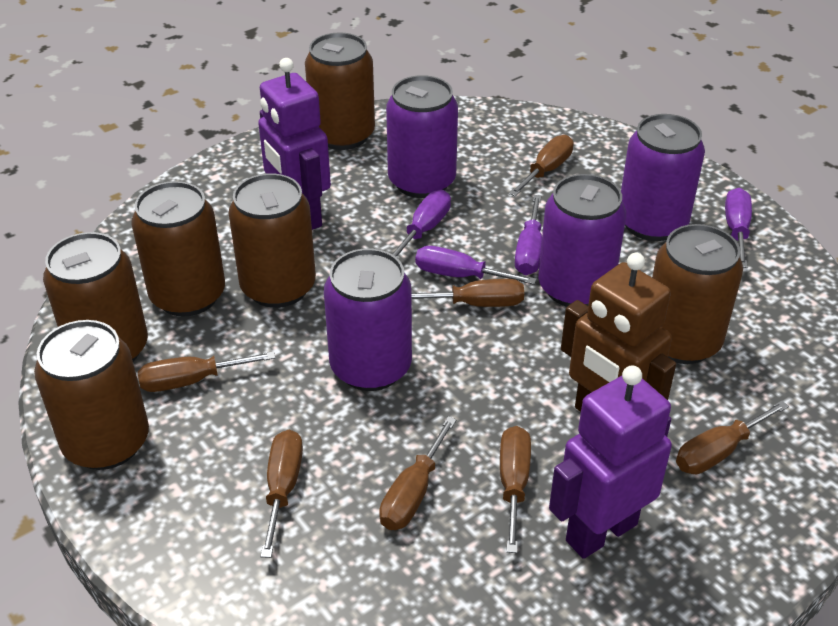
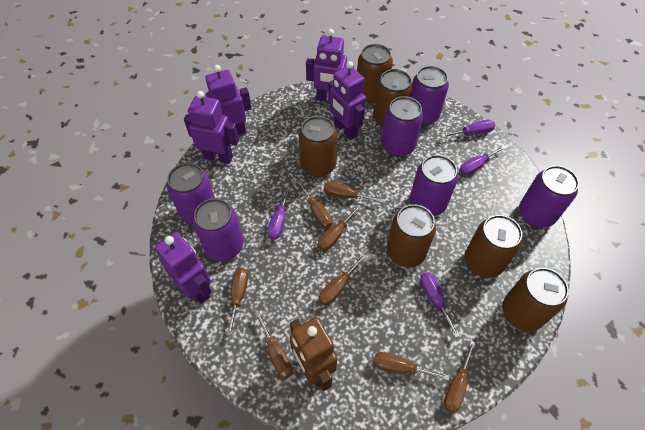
brown screwdriver: 7 -> 8
purple can: 4 -> 6
purple robot: 2 -> 5

